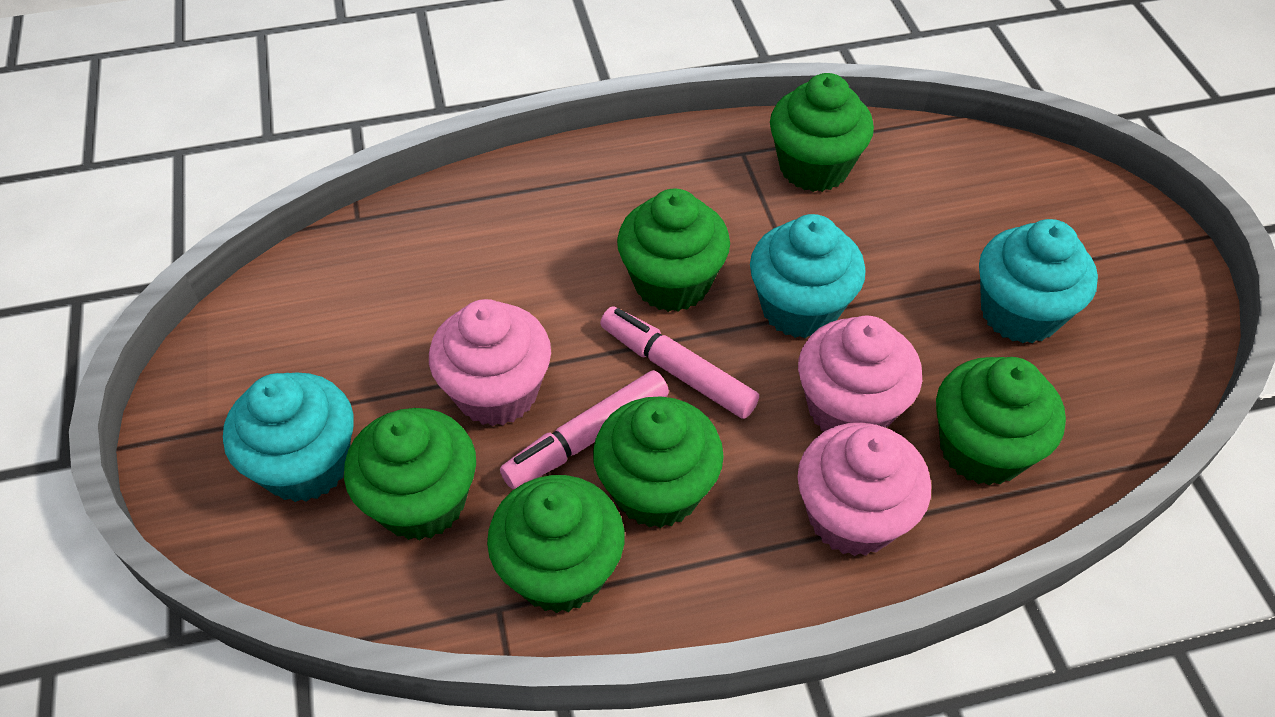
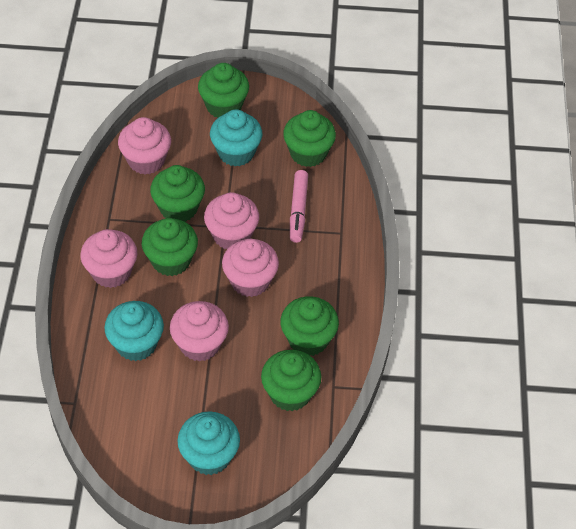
pink cupcake: 3 -> 5
pink marker: 2 -> 1

